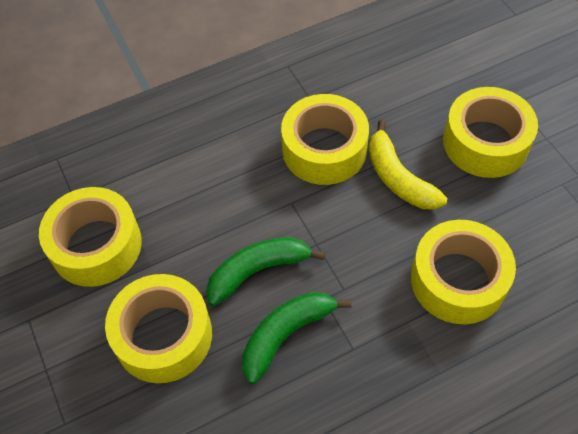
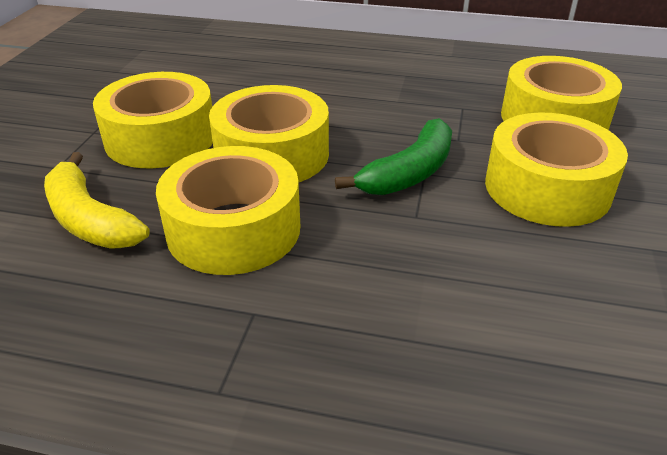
green banana: 2 -> 1

